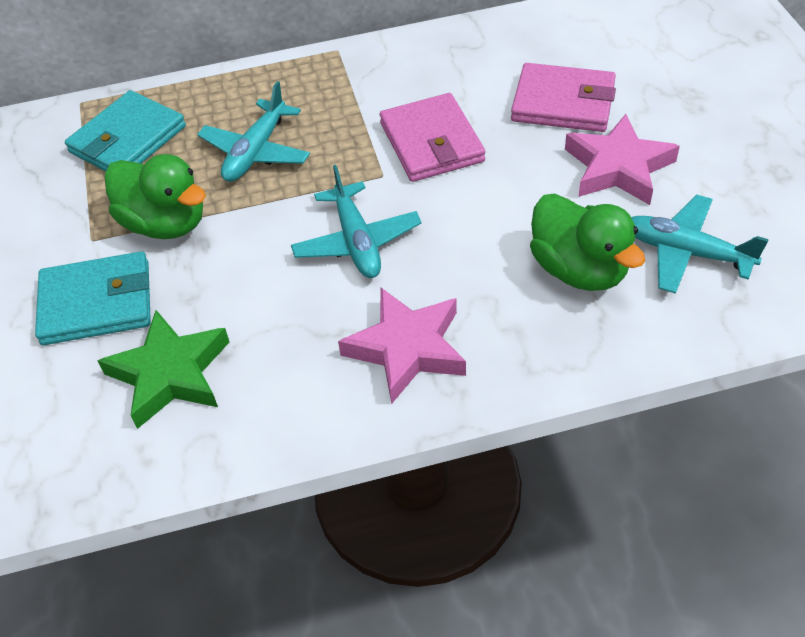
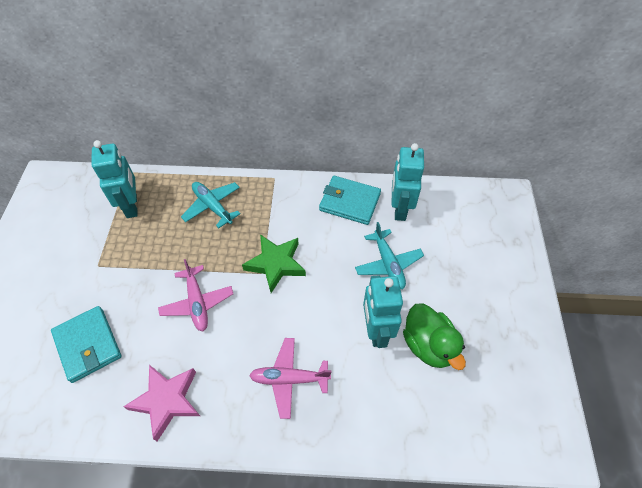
green duck: 2 -> 1
pink plane: 0 -> 2
pink star: 2 -> 1
pink wallet: 2 -> 0
turquoise plane: 3 -> 2
turquoise robot: 0 -> 3

